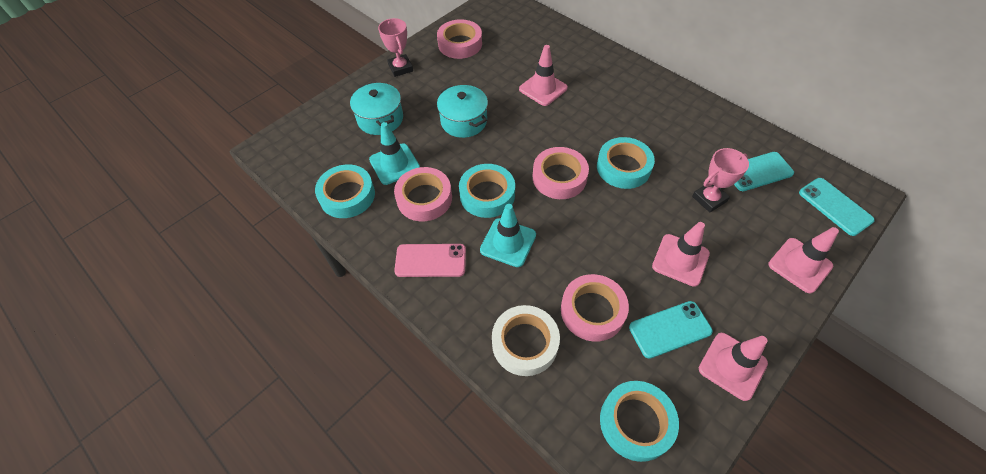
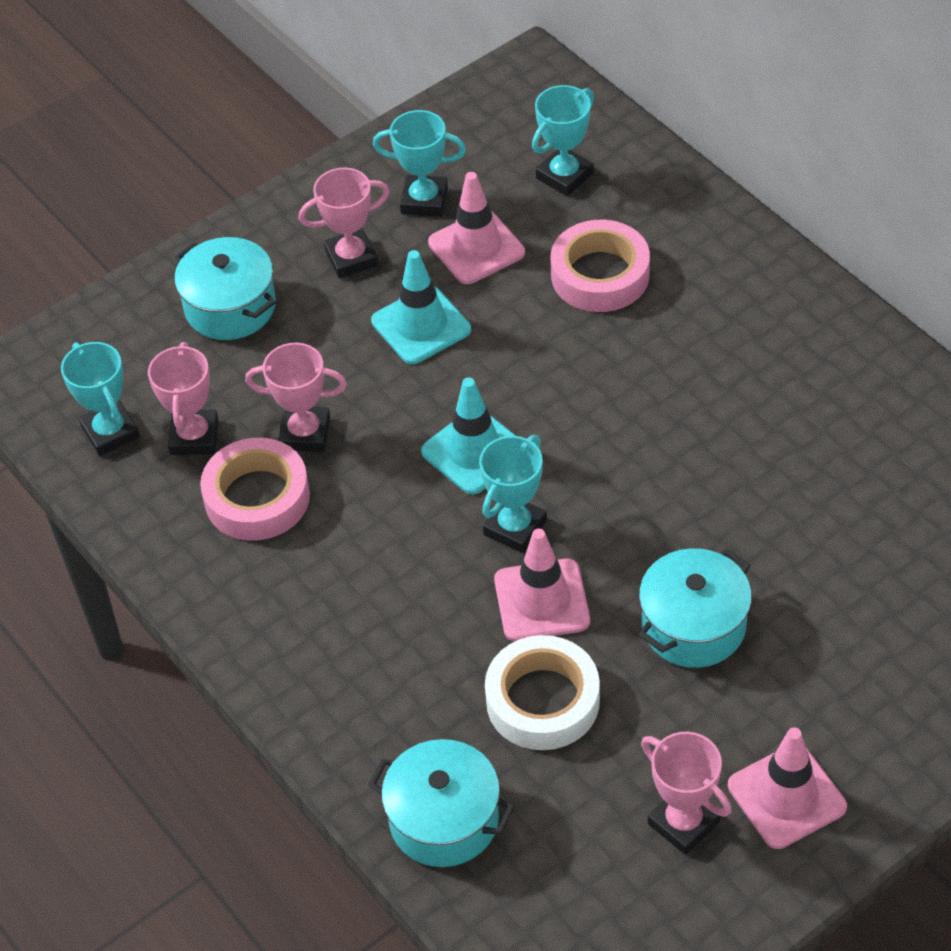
pink phone: 1 -> 0
pink tape: 4 -> 2
pink traffic cone: 4 -> 3
pink trophy: 2 -> 4
turquoise phone: 3 -> 0
turquoise pot: 2 -> 3
turquoise tape: 4 -> 0
turquoise trophy: 0 -> 4

